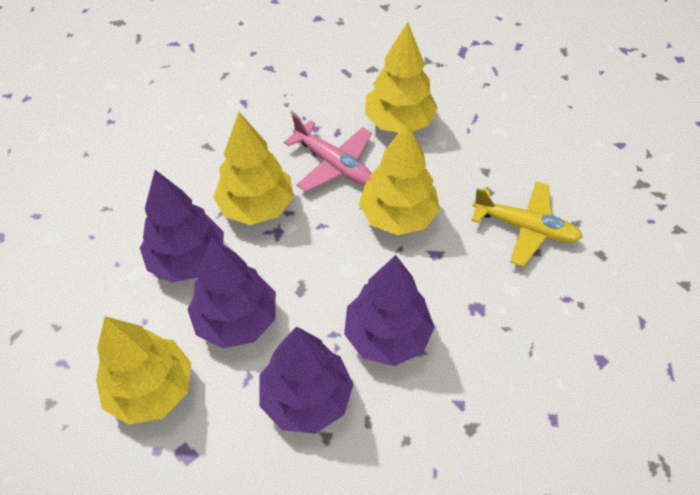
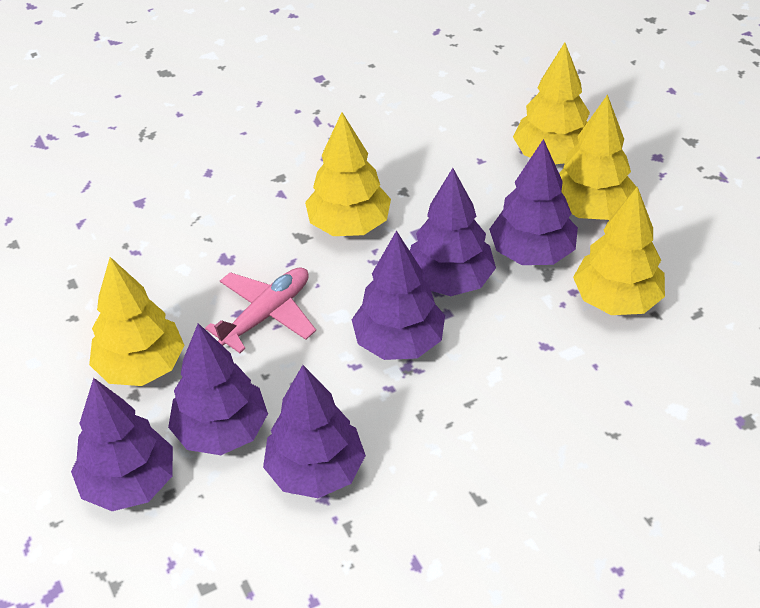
purple tree: 4 -> 6
yellow plane: 1 -> 0
yellow tree: 4 -> 5

